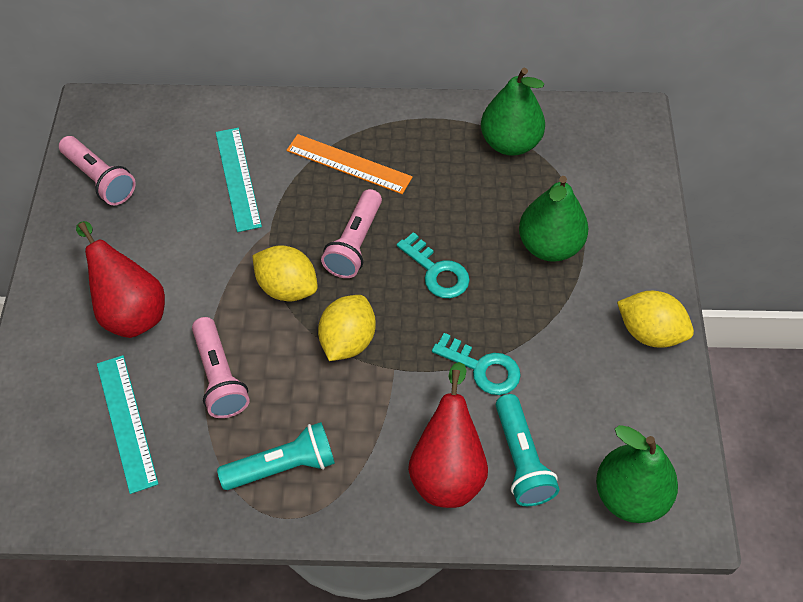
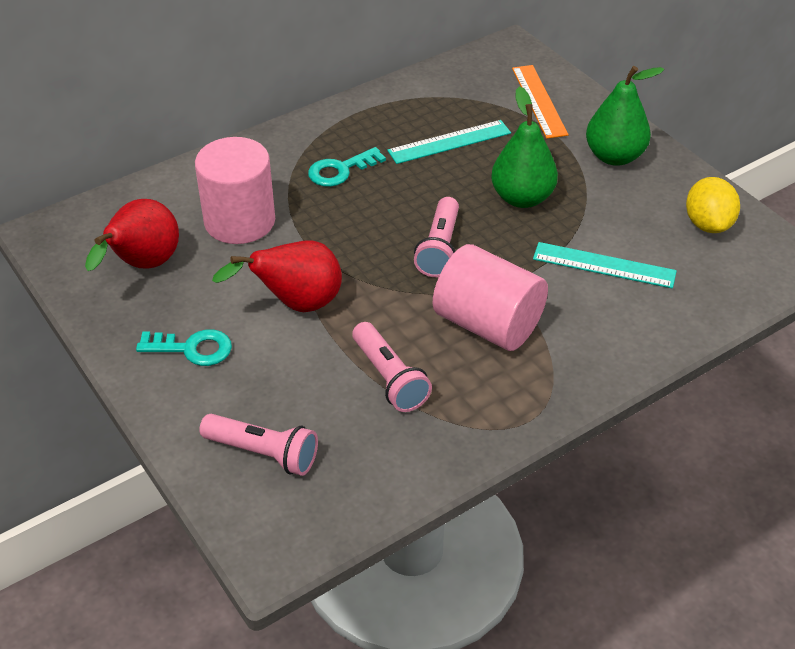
green pear: 3 -> 2
pink cylinder: 0 -> 2
turquoise flashlight: 2 -> 0
yellow lemon: 3 -> 1

